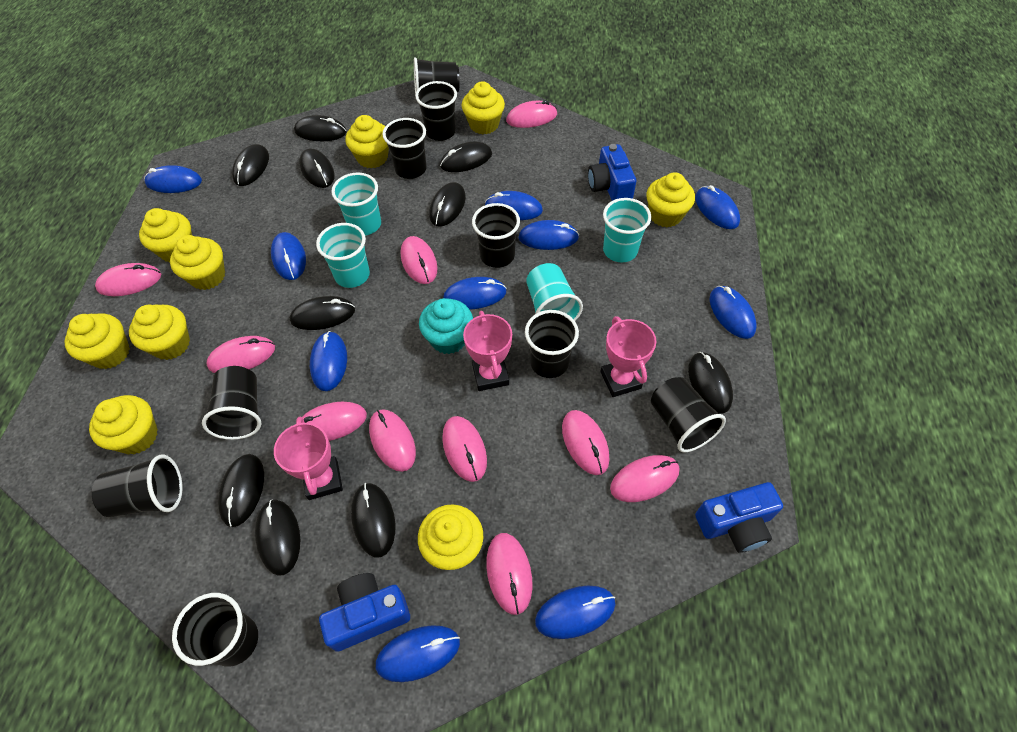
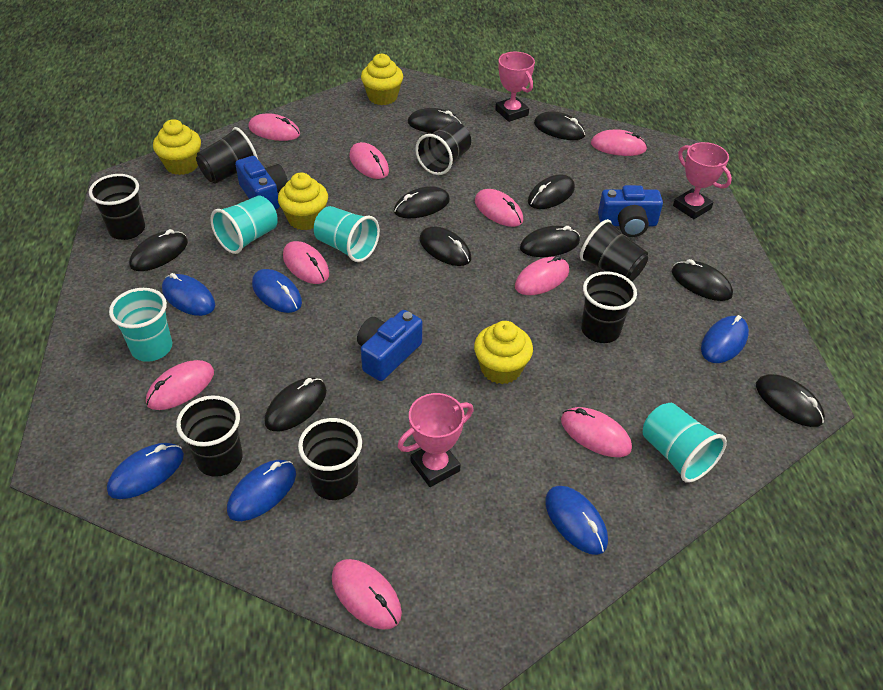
black cup: 9 -> 7
blue mouse: 10 -> 6
pink mouse: 10 -> 9
turquoise cupcake: 1 -> 0
yellow cupcake: 9 -> 4

